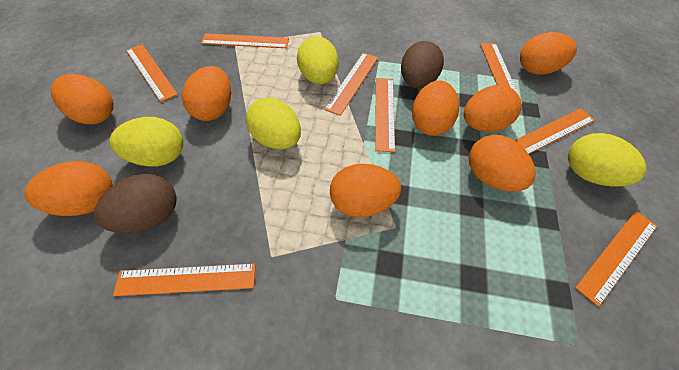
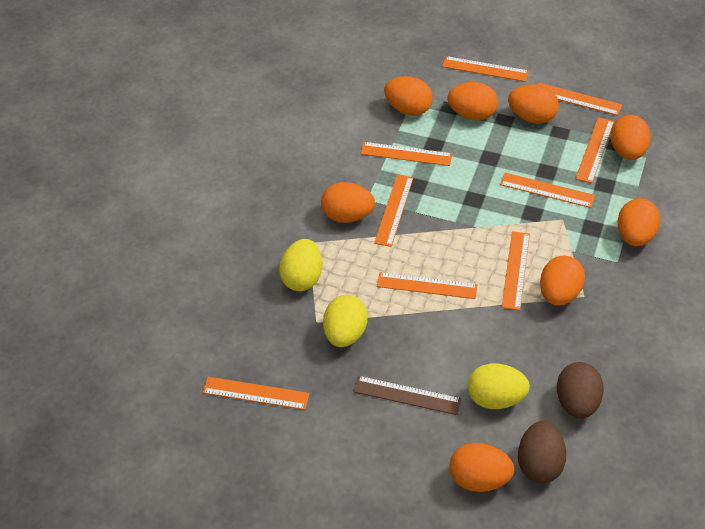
brown ruler: 0 -> 1
orange ruler: 8 -> 9
yellow egg: 4 -> 3

